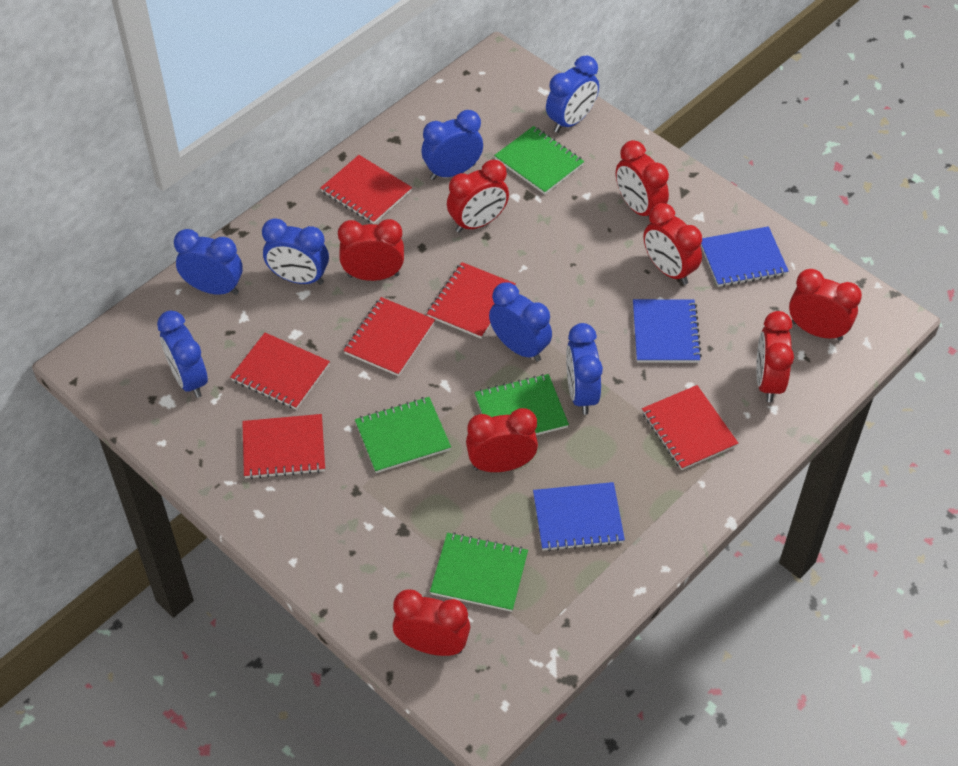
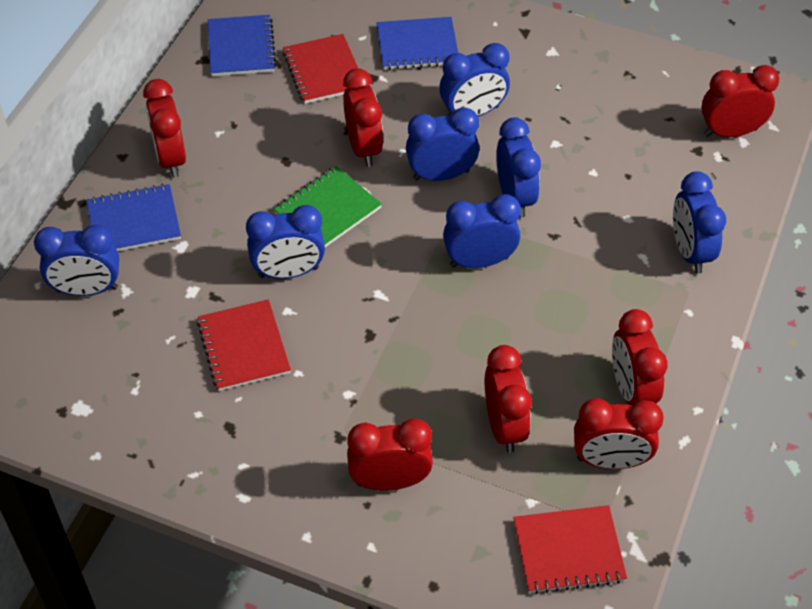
green notebook: 4 -> 1
red clock: 8 -> 7
red notebook: 6 -> 3

